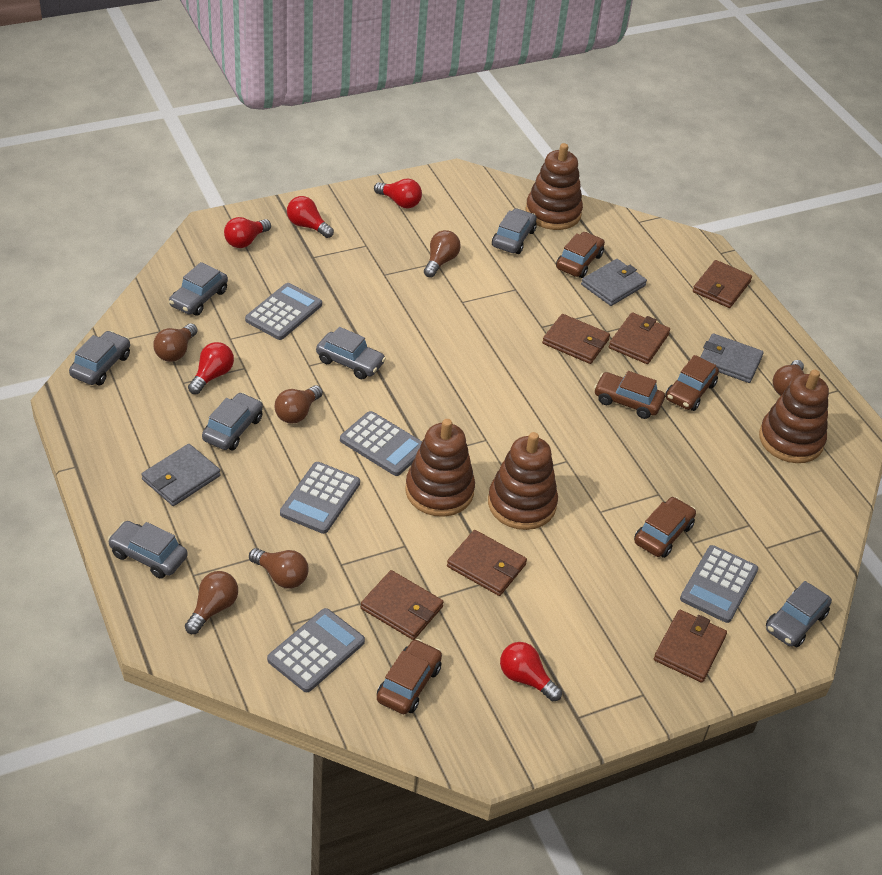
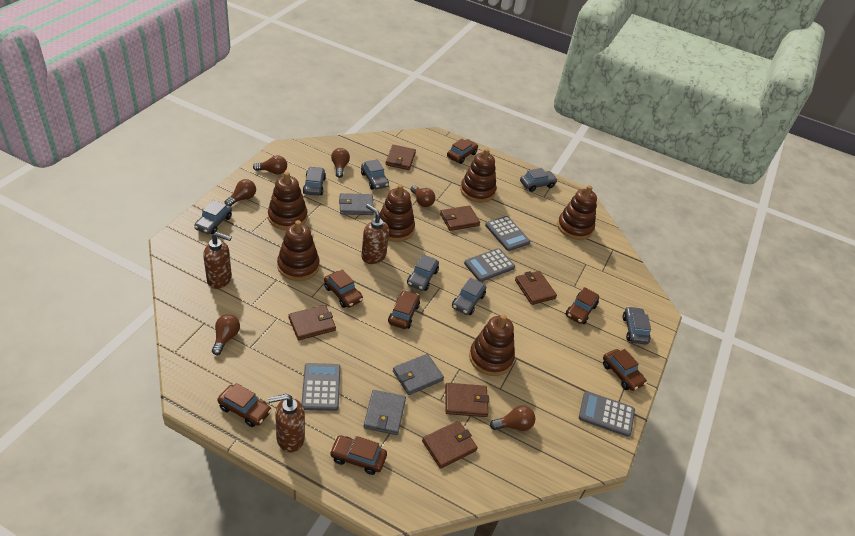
brown car: 5 -> 7
brown soap dispenser: 0 -> 3
brown stacking toy: 4 -> 6
grey calculator: 5 -> 4
red light bulb: 5 -> 0

